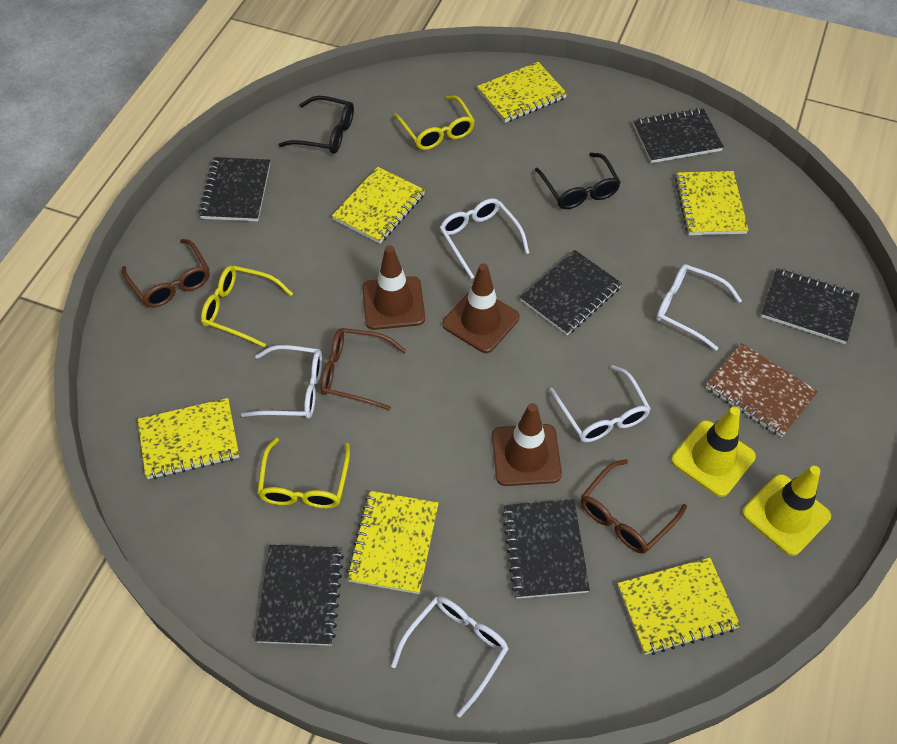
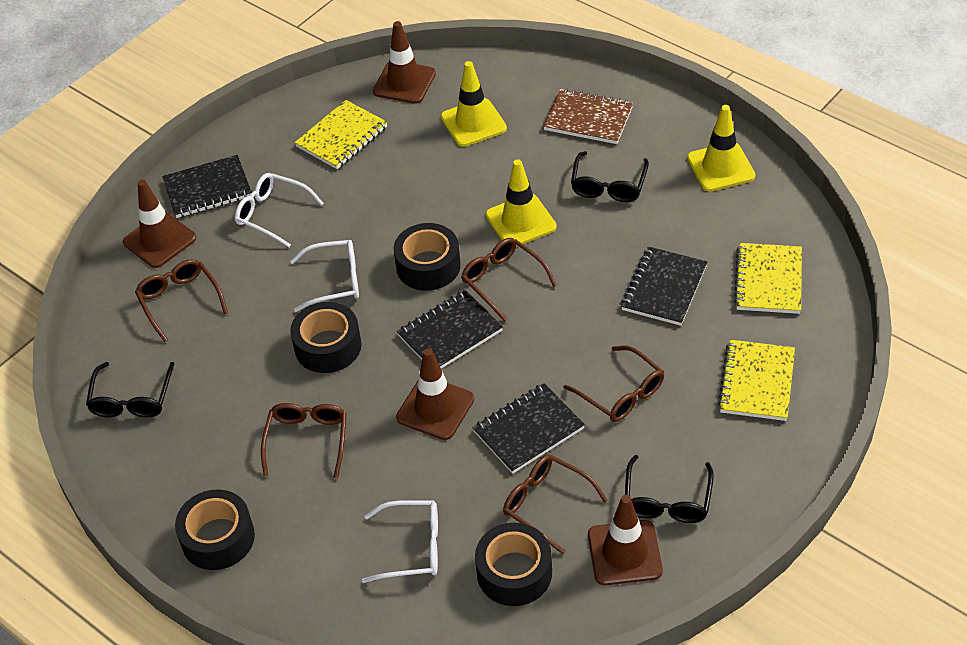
black glasses: 2 -> 3
black notebook: 6 -> 4
black tape: 0 -> 4
brown glasses: 3 -> 5
brown traffic cone: 3 -> 4
white glasses: 5 -> 3
yellow glasses: 3 -> 0
yellow notebook: 6 -> 3
yellow traffic cone: 2 -> 3

